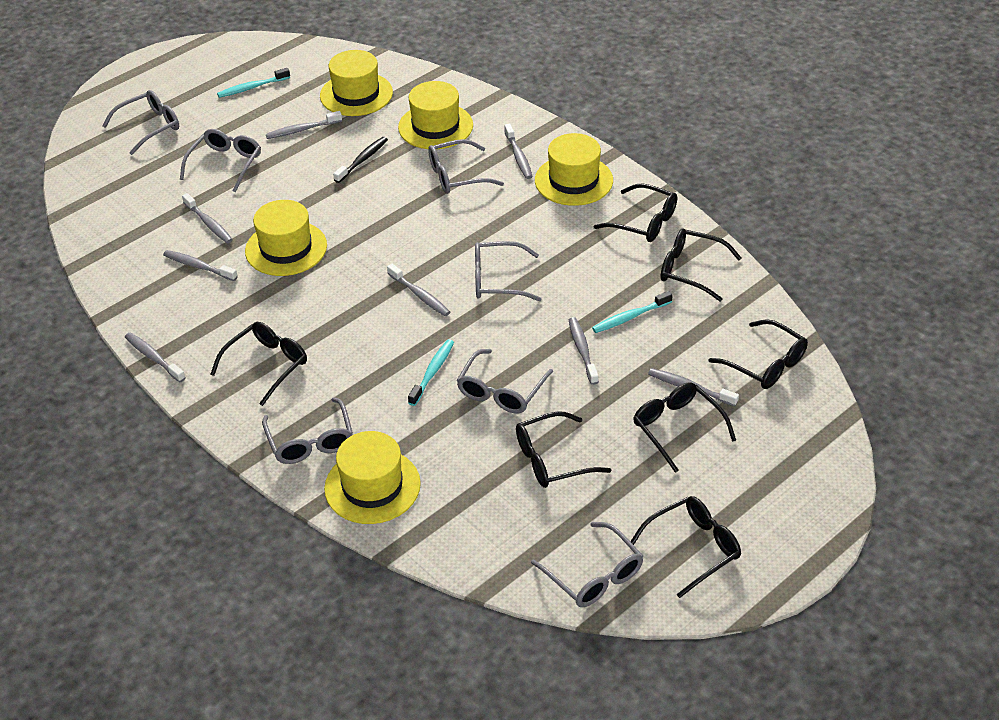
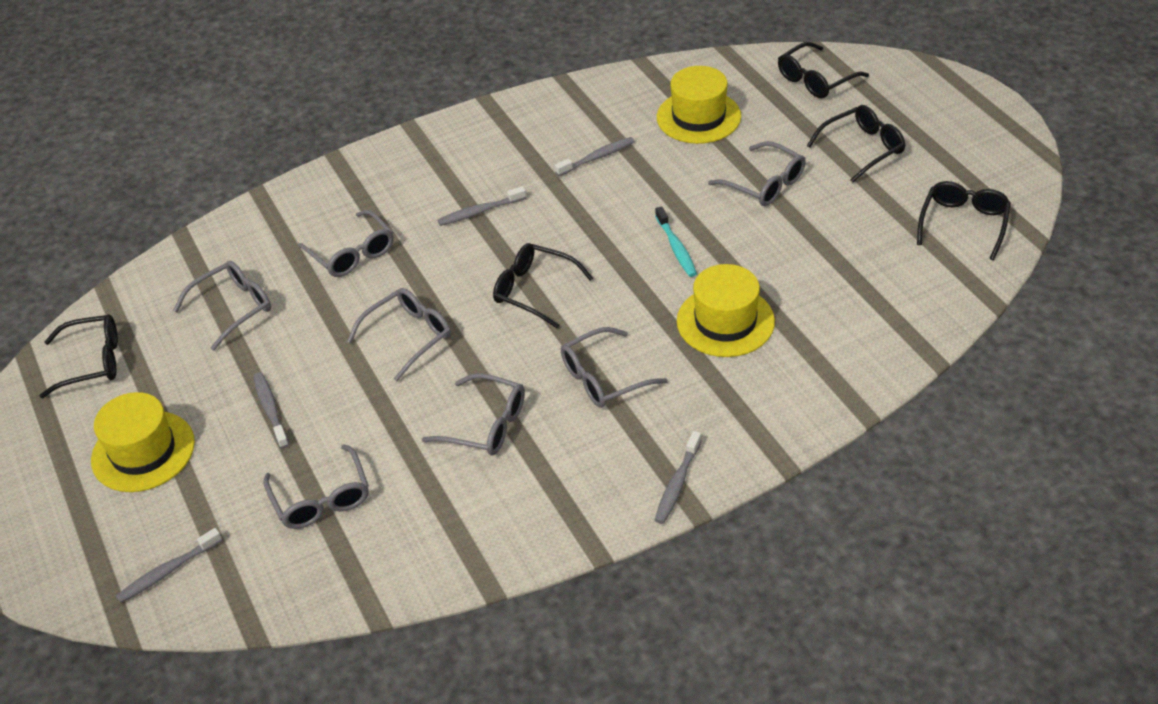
black glasses: 7 -> 5
black toothbrush: 1 -> 0
grey toothbrush: 8 -> 5
turquoise toothbrush: 3 -> 1
yellow hat: 5 -> 3

